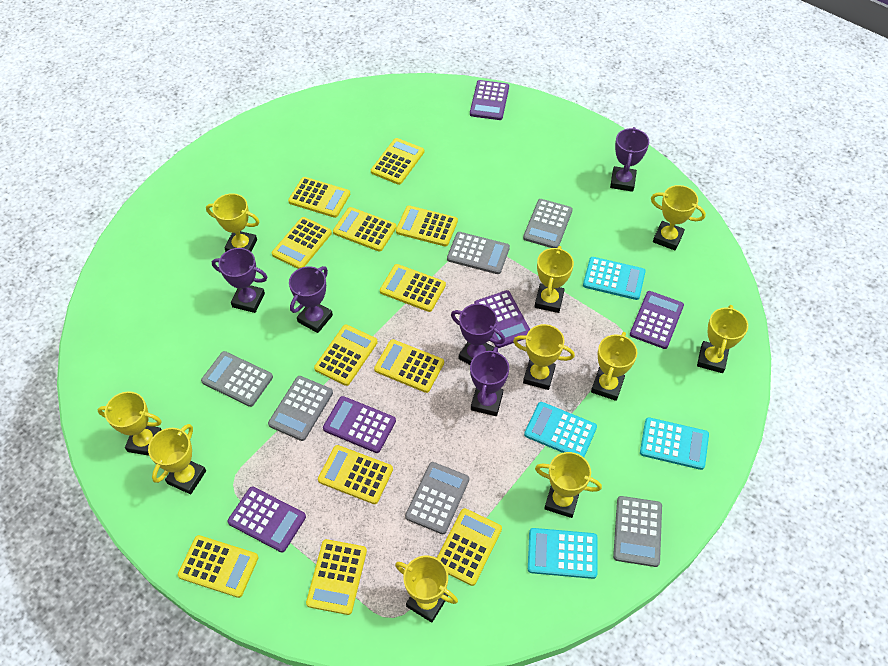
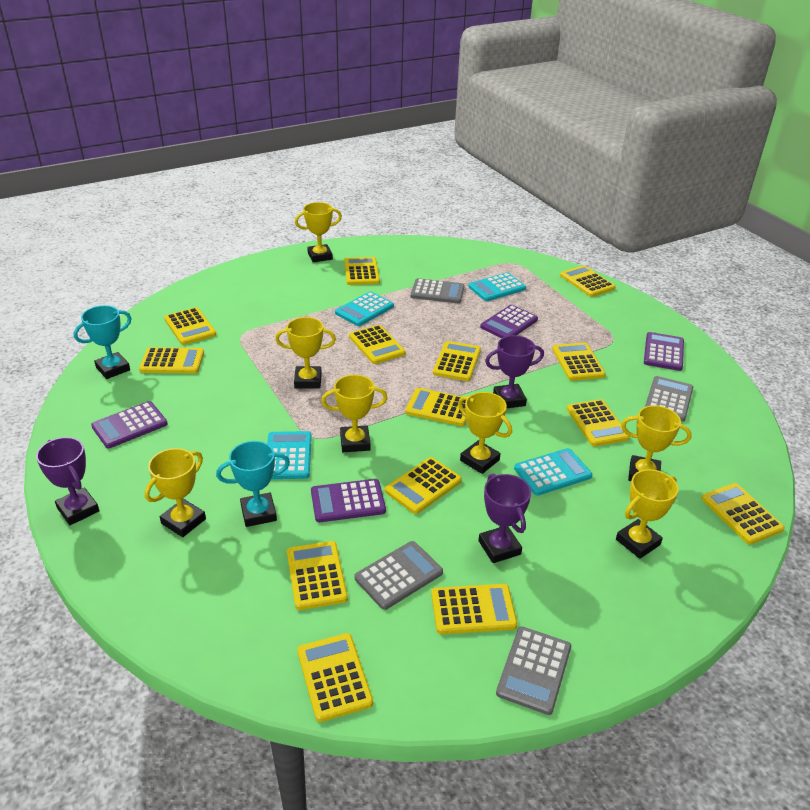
grey calculator: 6 -> 4
purple calculator: 5 -> 4
purple trophy: 5 -> 3
turquoise trophy: 0 -> 2
yellow calculator: 12 -> 14
yellow trophy: 10 -> 7

